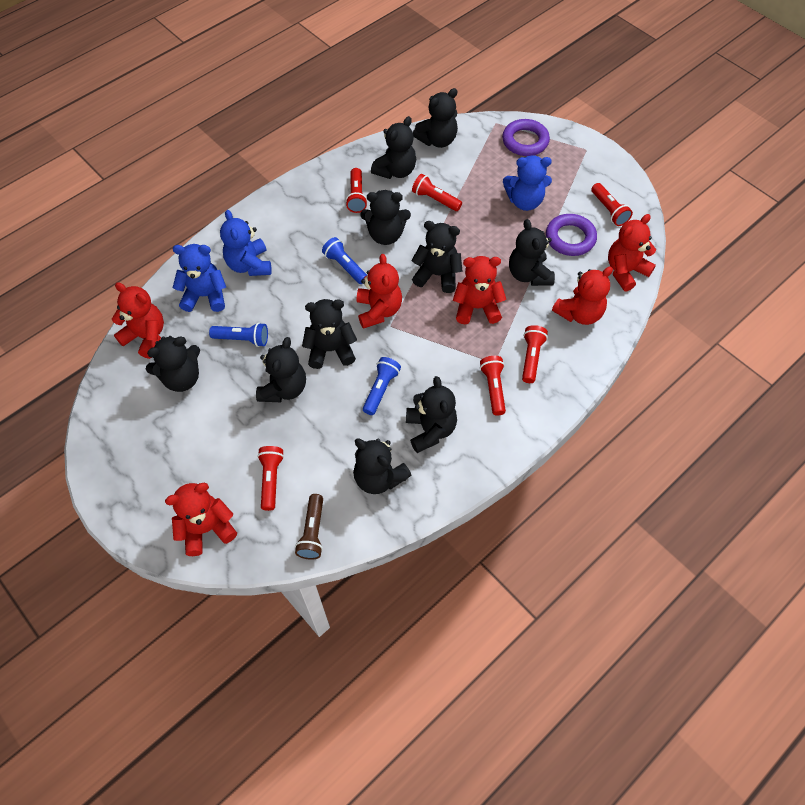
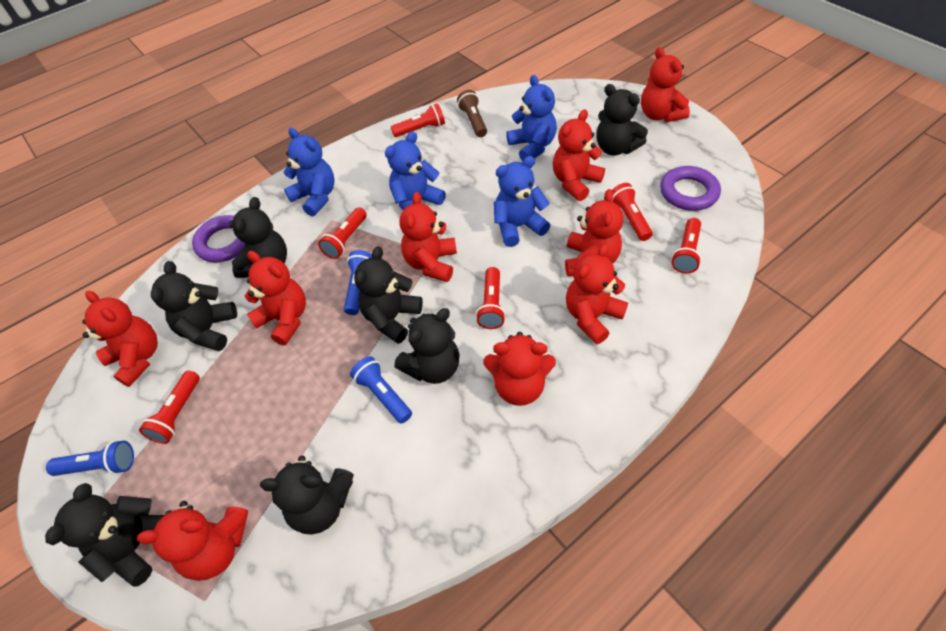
black teddy bear: 10 -> 7
blue teddy bear: 3 -> 4
red teddy bear: 6 -> 9

